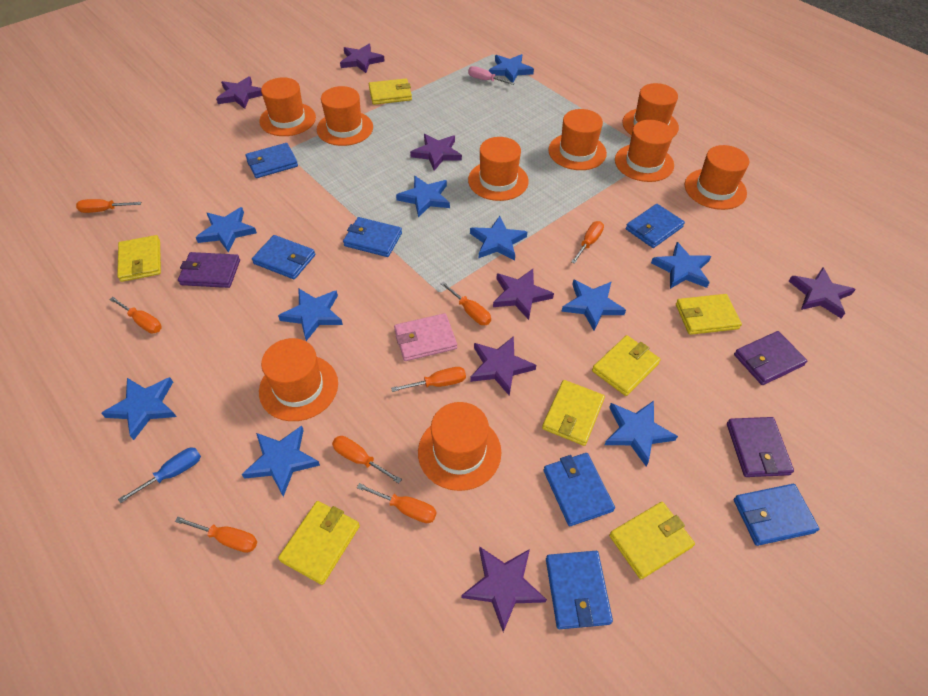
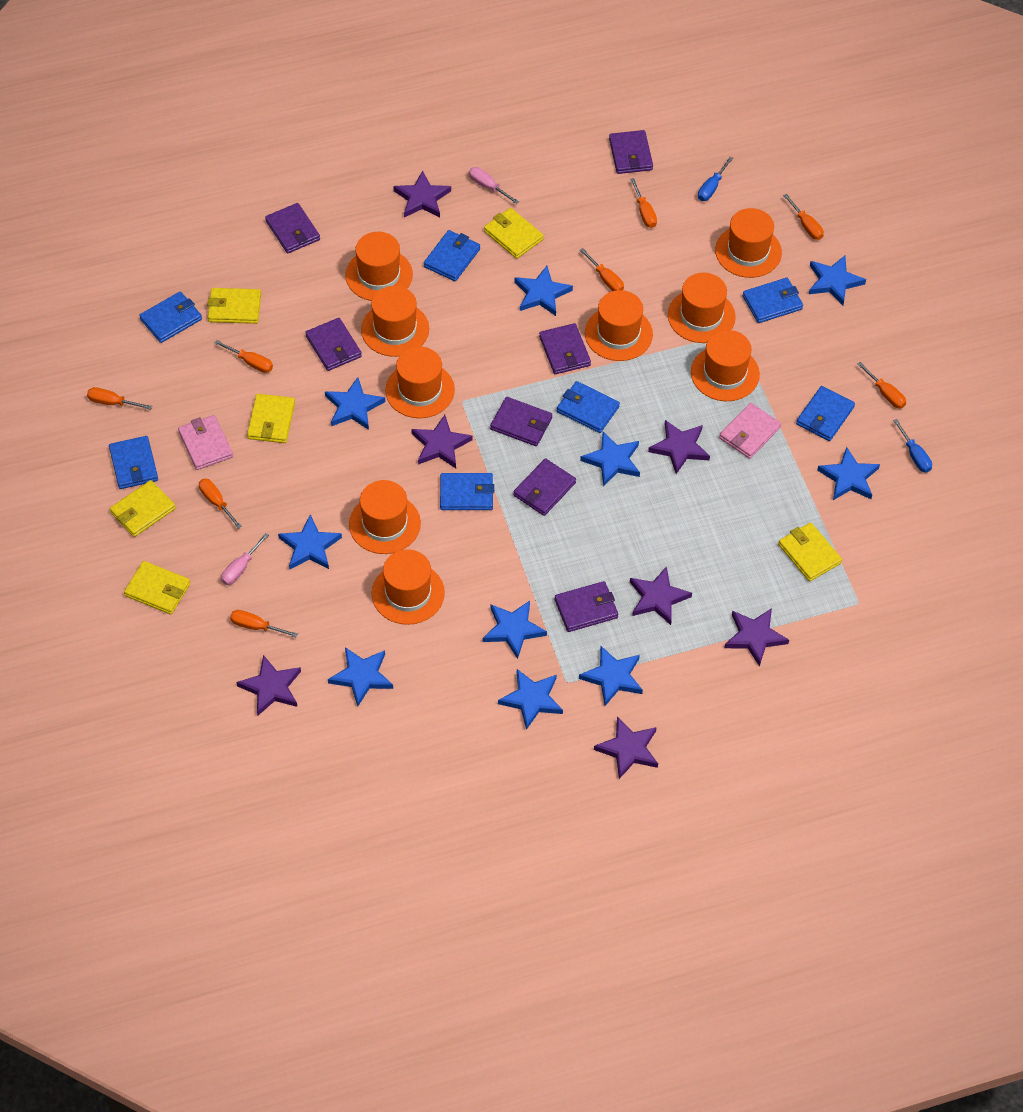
blue screwdriver: 1 -> 2
pink screwdriver: 1 -> 2
pink wallet: 1 -> 2
purple wallet: 3 -> 7
yellow wallet: 7 -> 6

